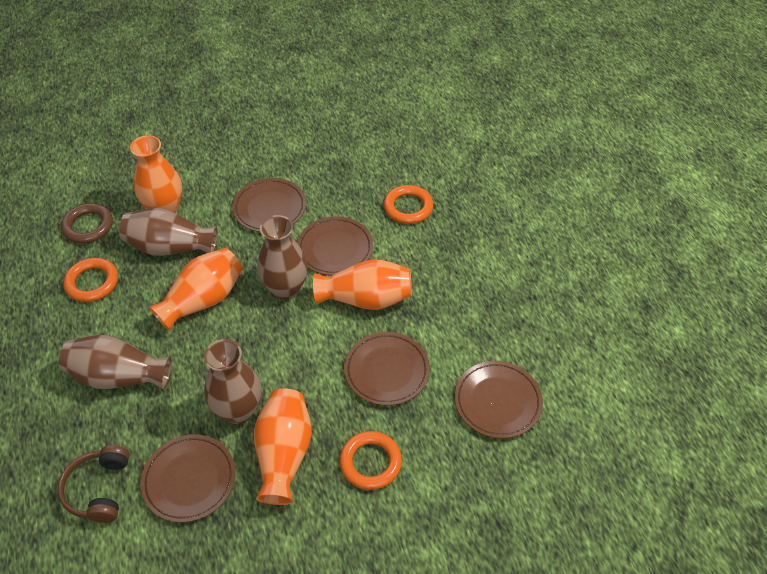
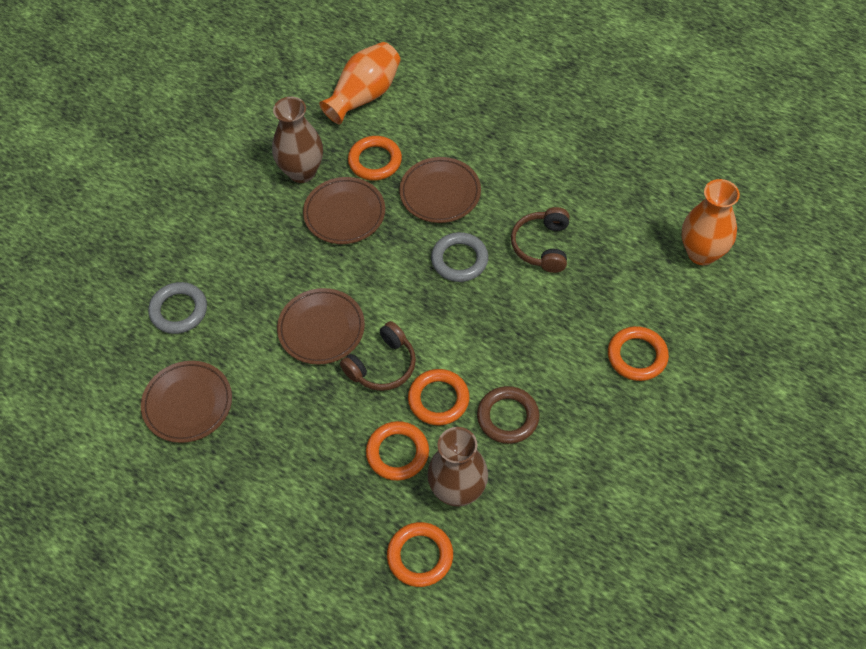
brown headphones: 1 -> 2
brown plate: 5 -> 4
brown vase: 4 -> 2
grey ring: 0 -> 2
orange ring: 3 -> 5
orange vase: 4 -> 2

